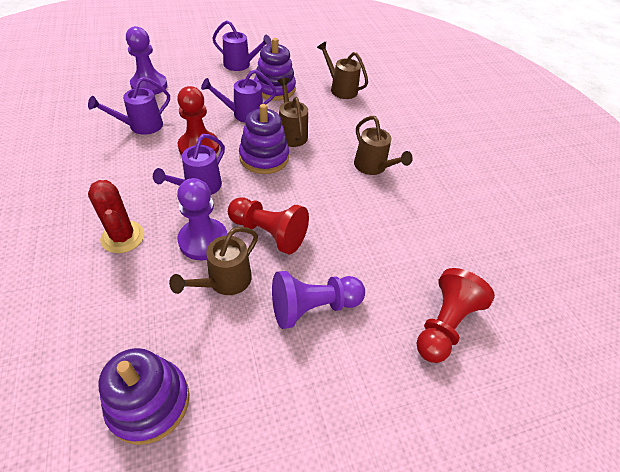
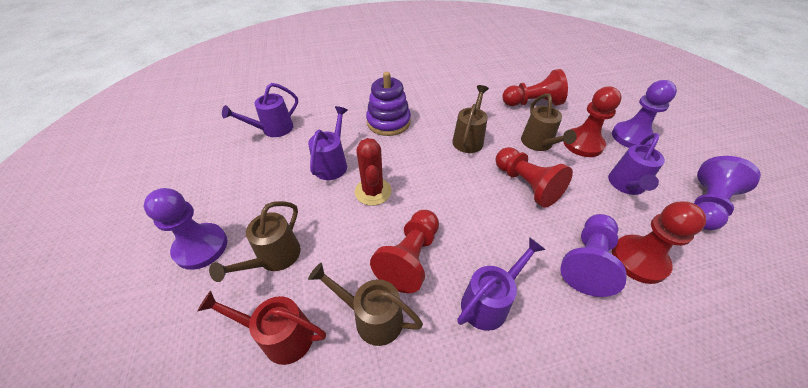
purple pawn: 3 -> 4
purple stacking toy: 3 -> 1
red pawn: 3 -> 5
red watering can: 0 -> 1

